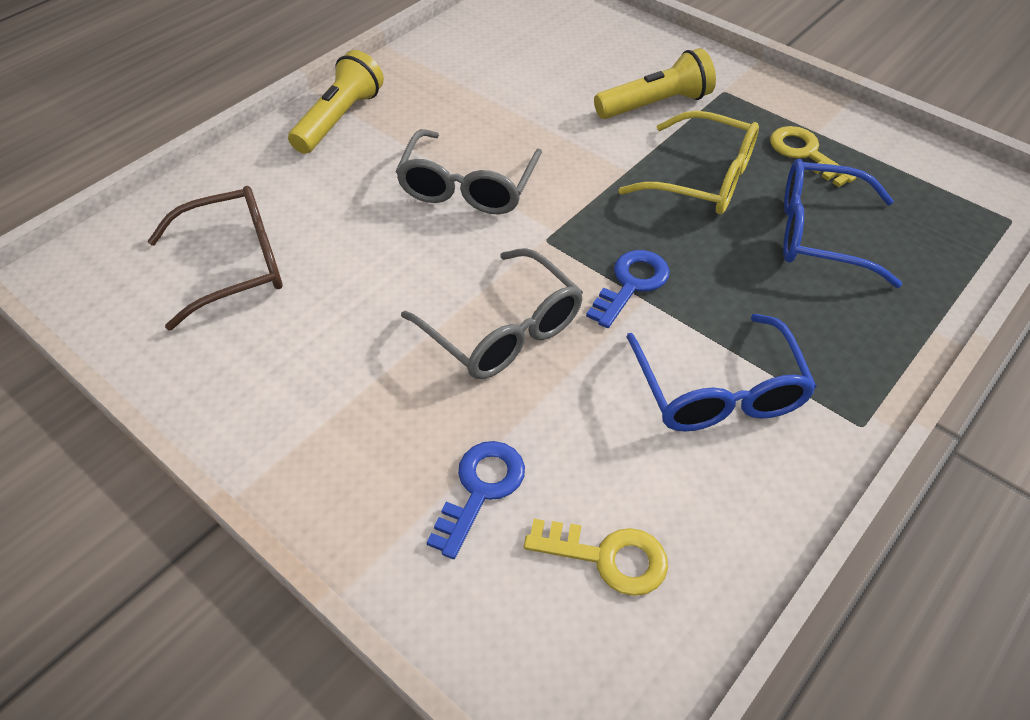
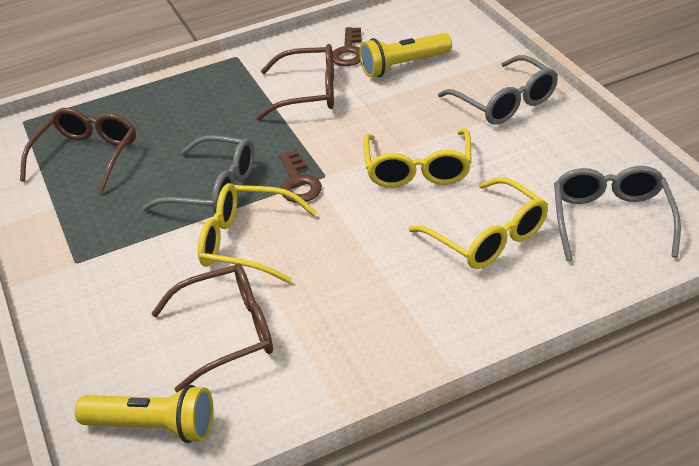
blue glasses: 2 -> 0
blue key: 2 -> 0
brown glasses: 1 -> 3
brown key: 0 -> 2
grey glasses: 2 -> 3
yellow glasses: 1 -> 3
yellow key: 2 -> 0

